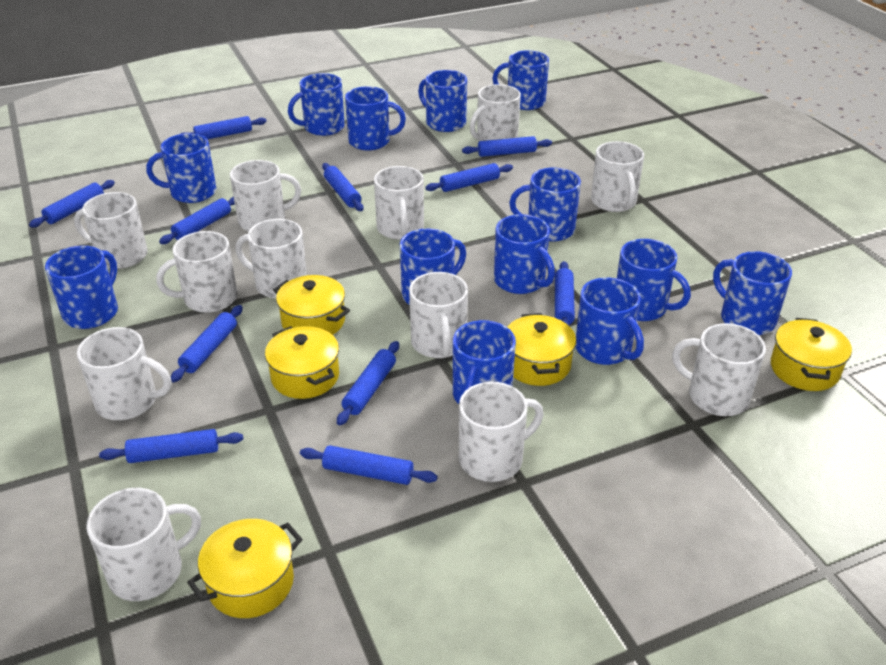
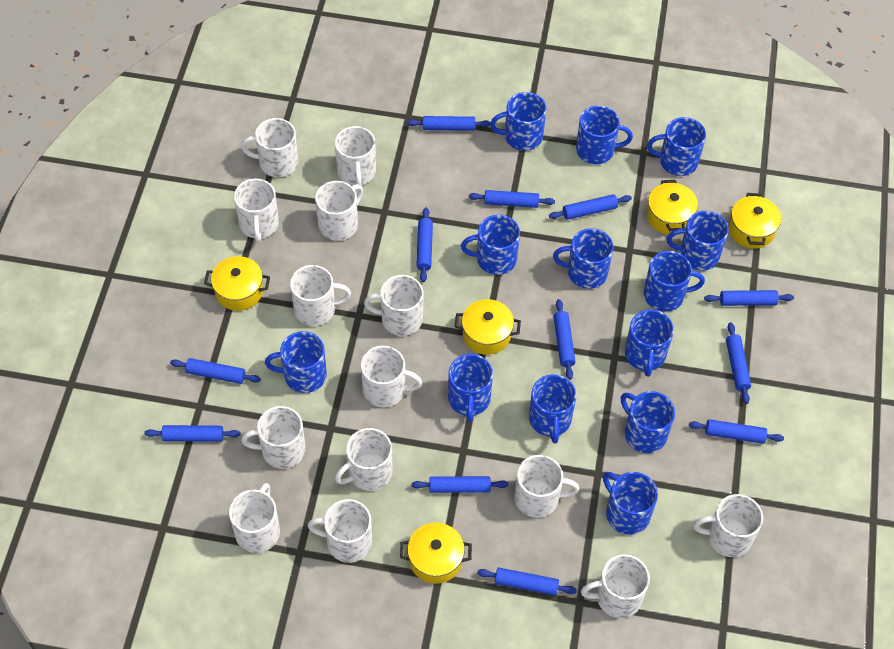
blue rolling pin: 11 -> 12
white mug: 12 -> 14

